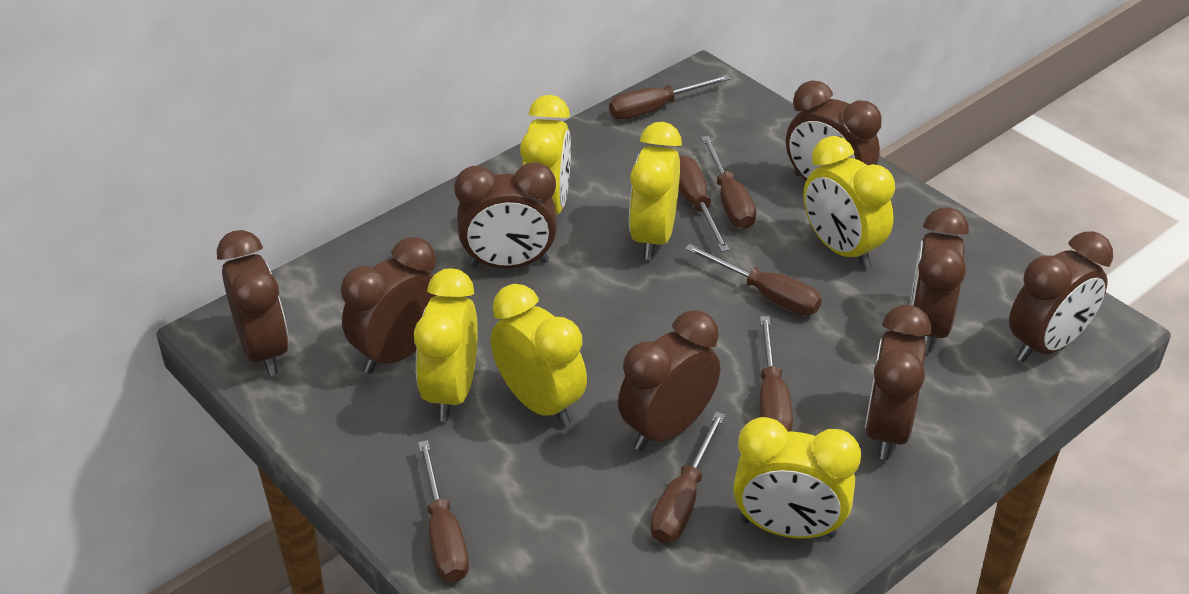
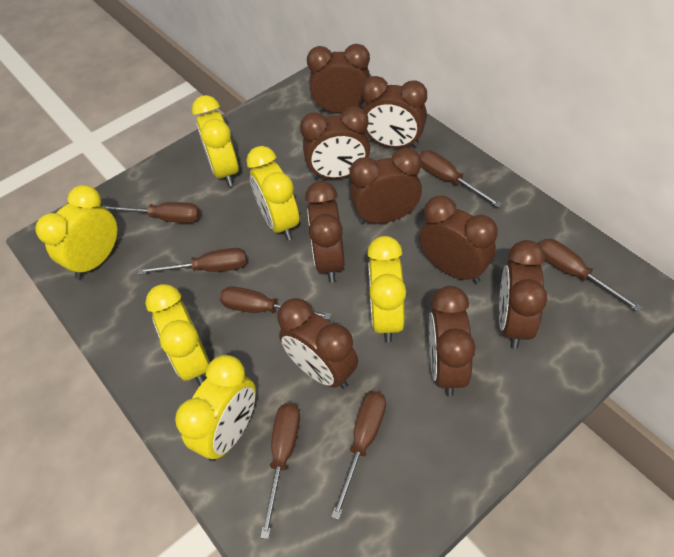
brown clock: 8 -> 9

